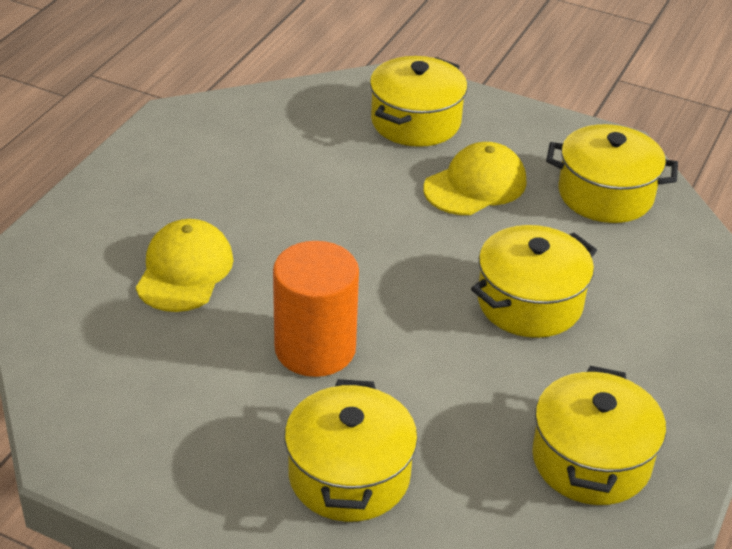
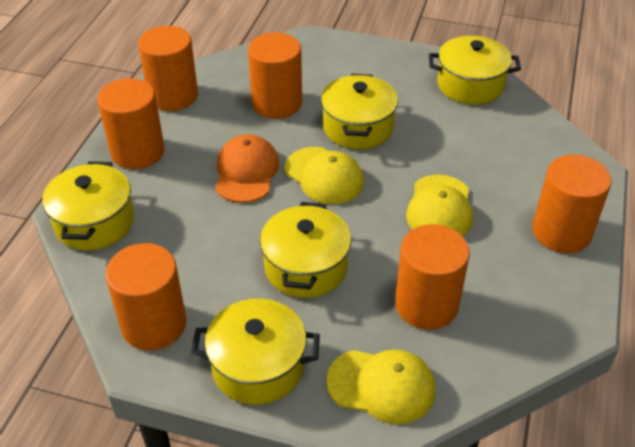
orange cap: 0 -> 1
orange cylinder: 1 -> 6
yellow cap: 2 -> 3

